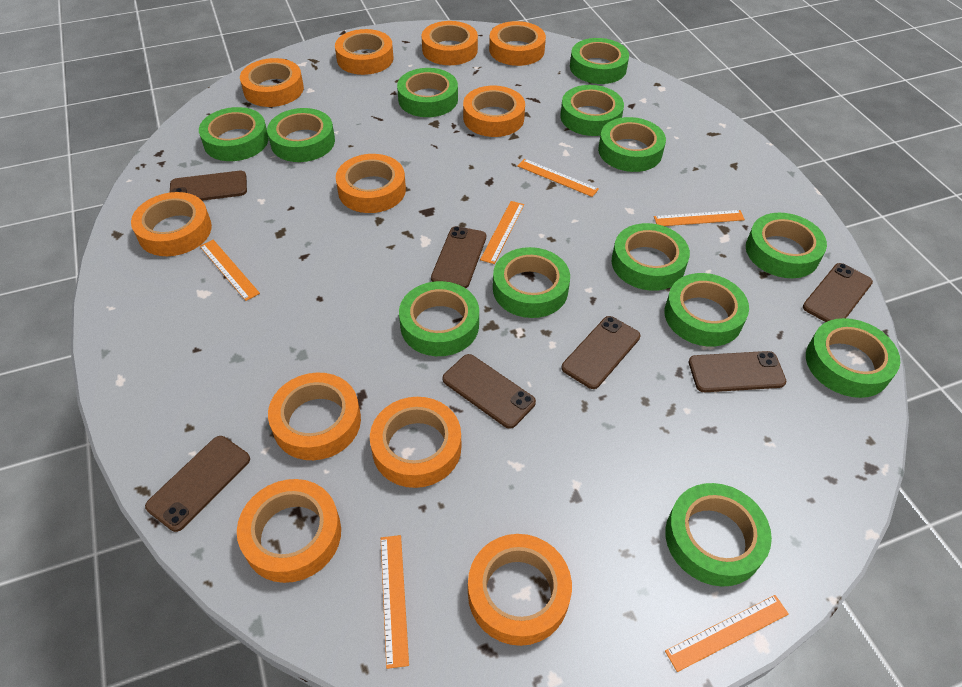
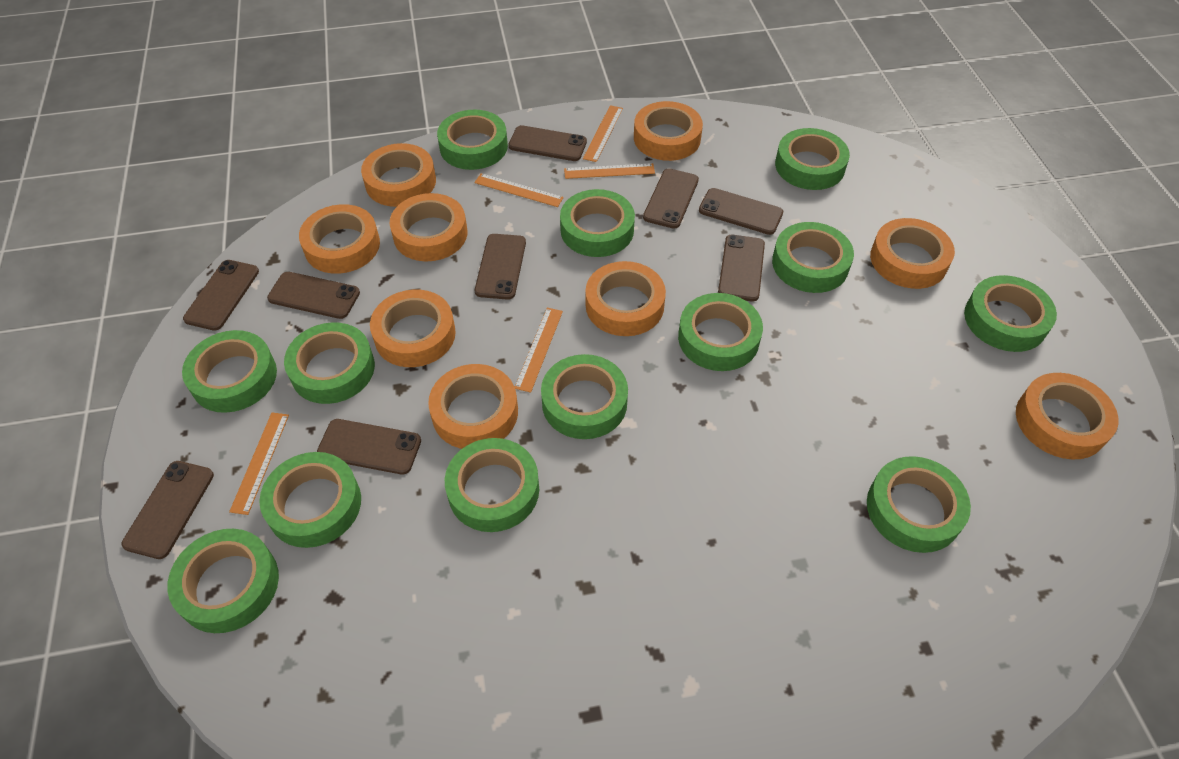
brown phone: 7 -> 9
orange ruler: 6 -> 5
orange tape: 11 -> 9

